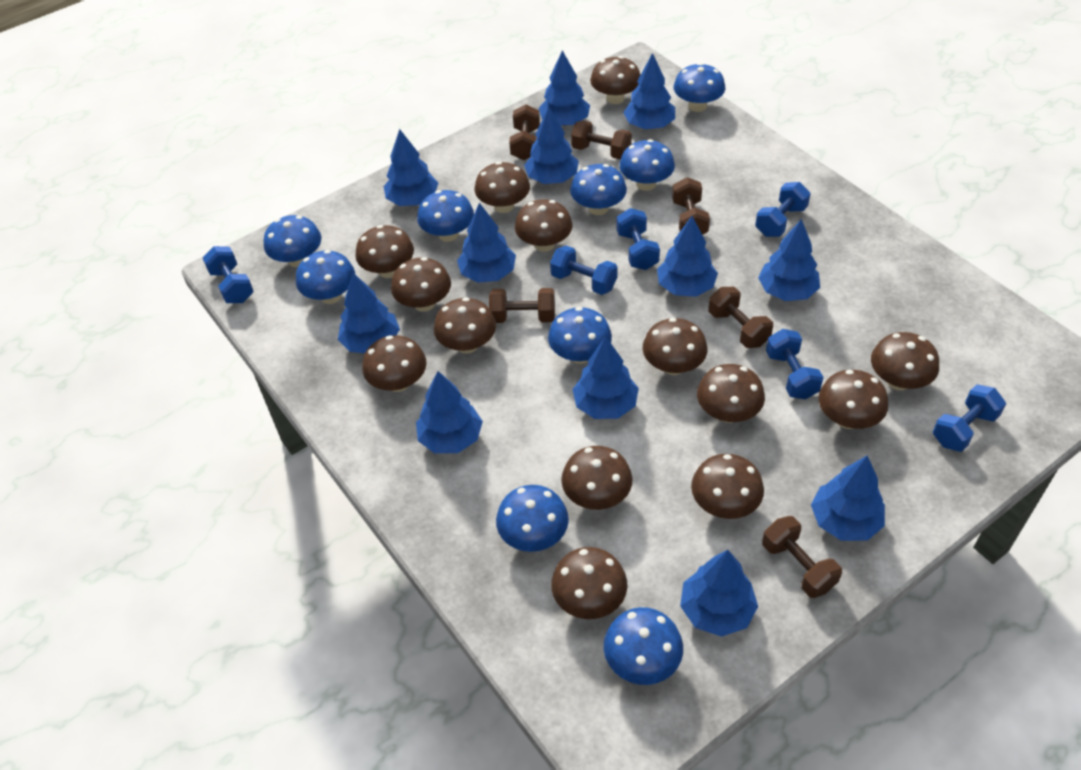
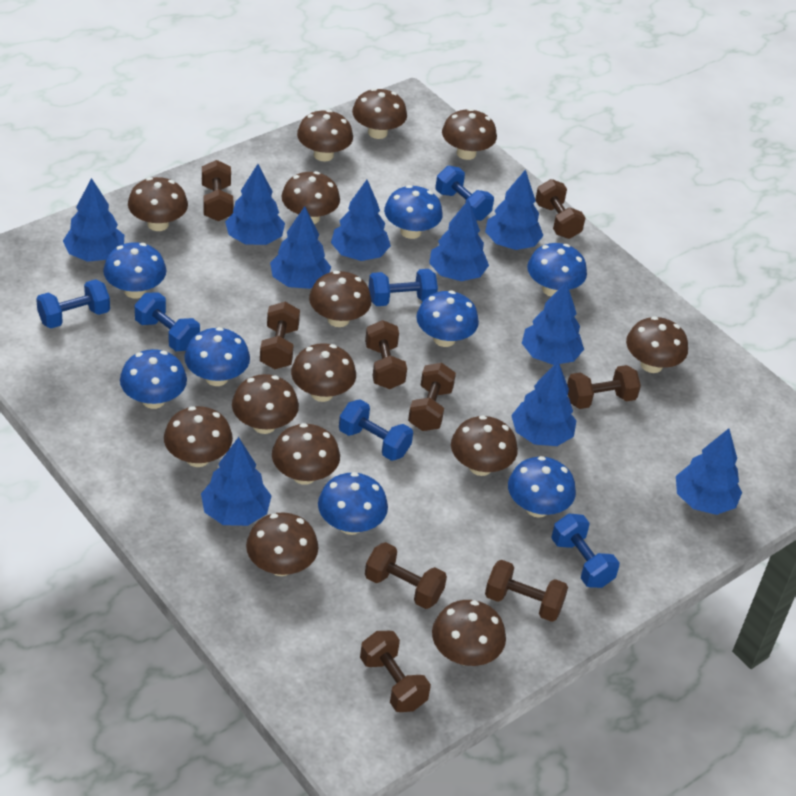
blue mushroom: 9 -> 8
blue tree: 12 -> 10
brown dumbbell: 6 -> 9

